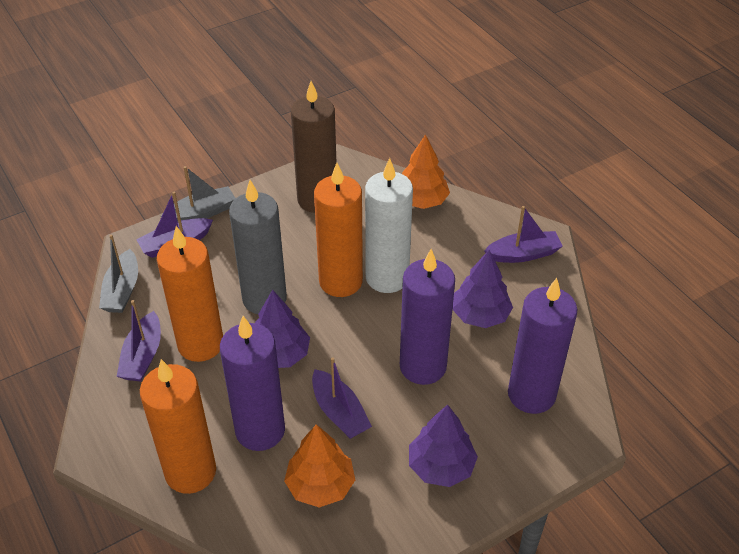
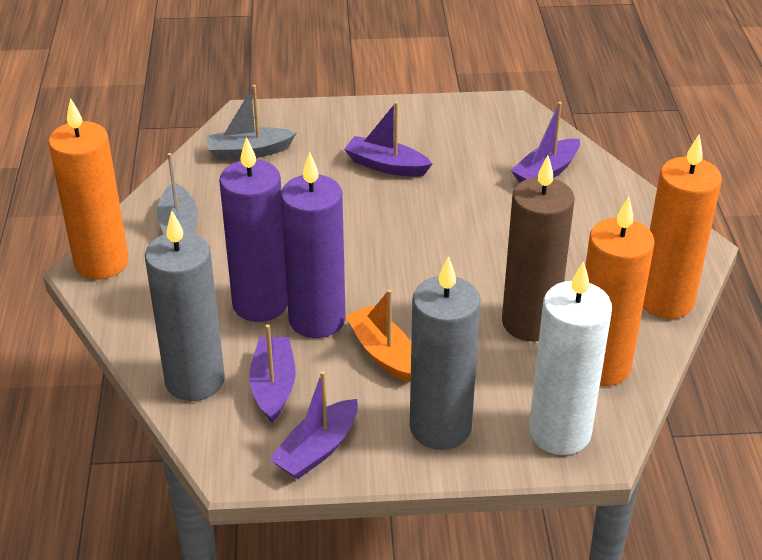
grey candle: 1 -> 2
orange boat: 0 -> 1
orange tree: 2 -> 0
purple candle: 3 -> 2
purple tree: 3 -> 0

